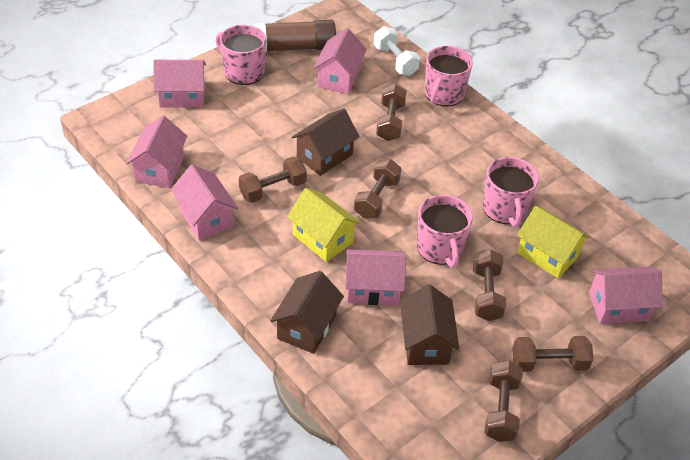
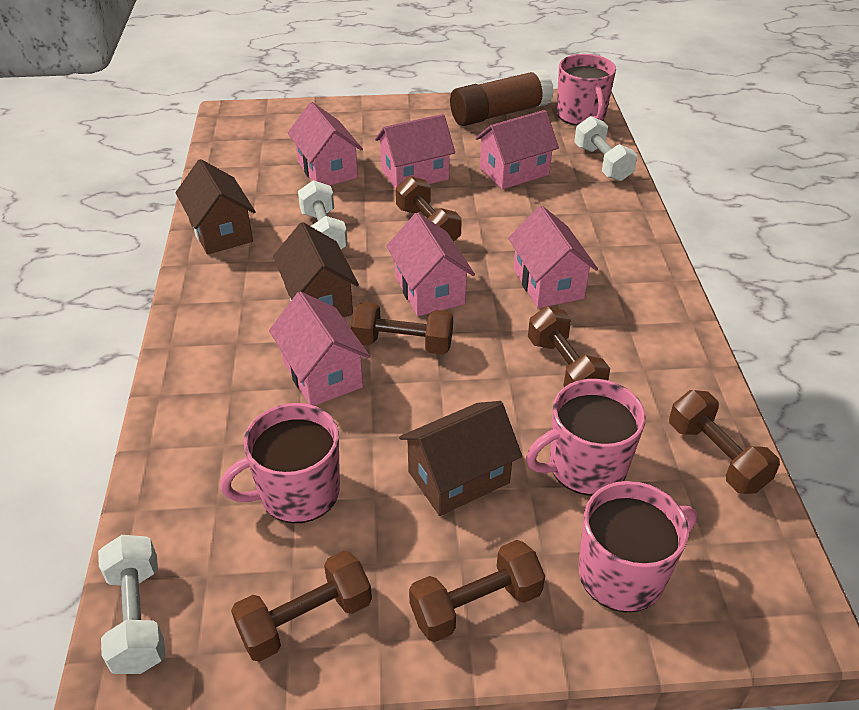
white dumbbell: 1 -> 3
yellow house: 2 -> 0

